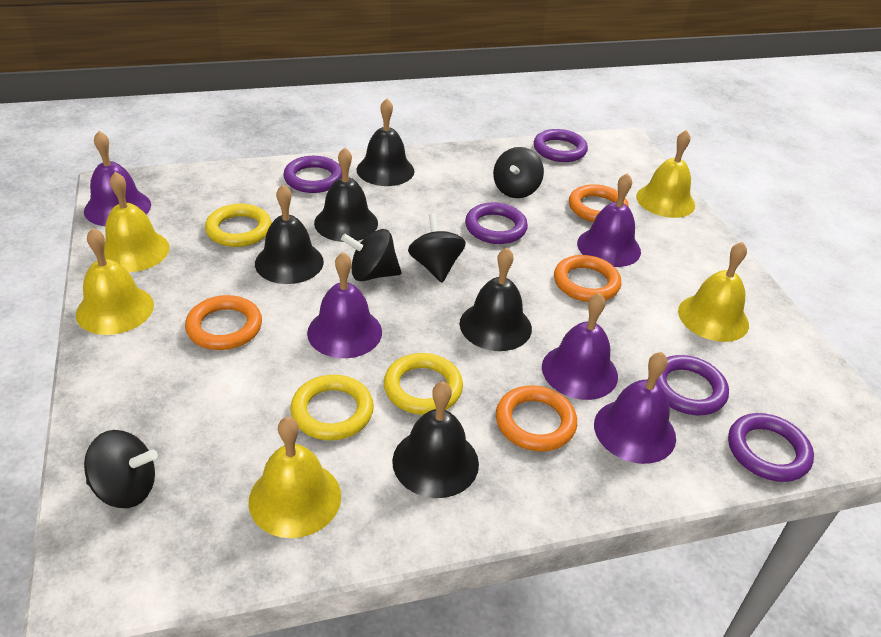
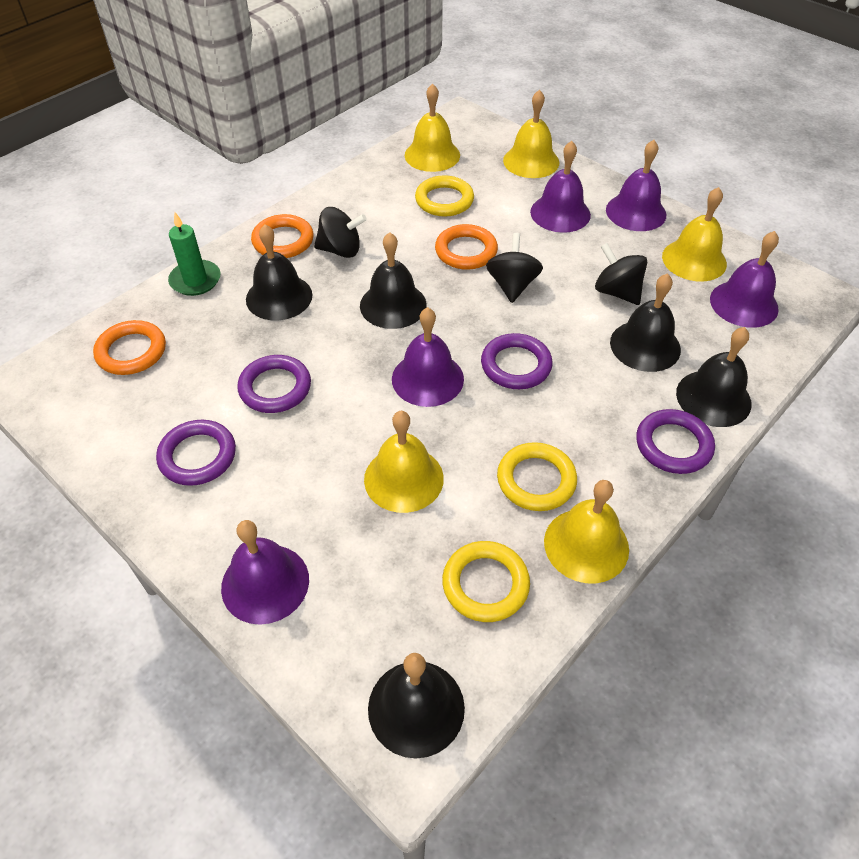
black spinning top: 4 -> 3
green candle: 0 -> 1
orange ring: 4 -> 3
purple ring: 5 -> 4

